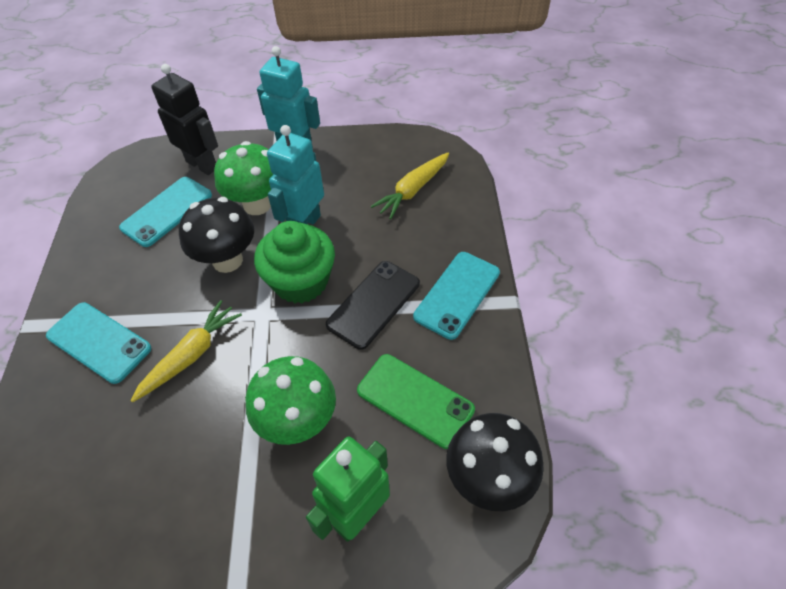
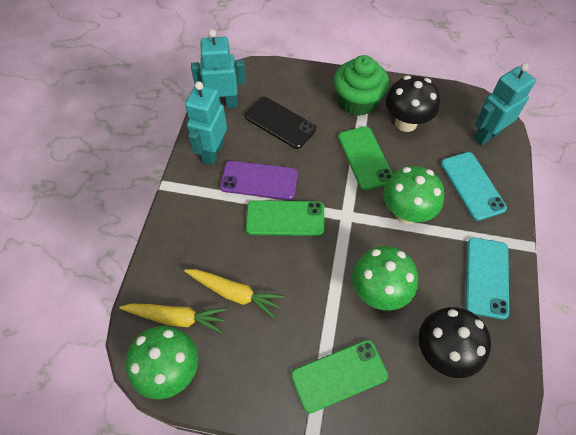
black robot: 1 -> 0
green mushroom: 2 -> 3
green phone: 1 -> 3
green robot: 1 -> 0
purple phone: 0 -> 1
turquoise phone: 3 -> 2
turquoise robot: 2 -> 3

